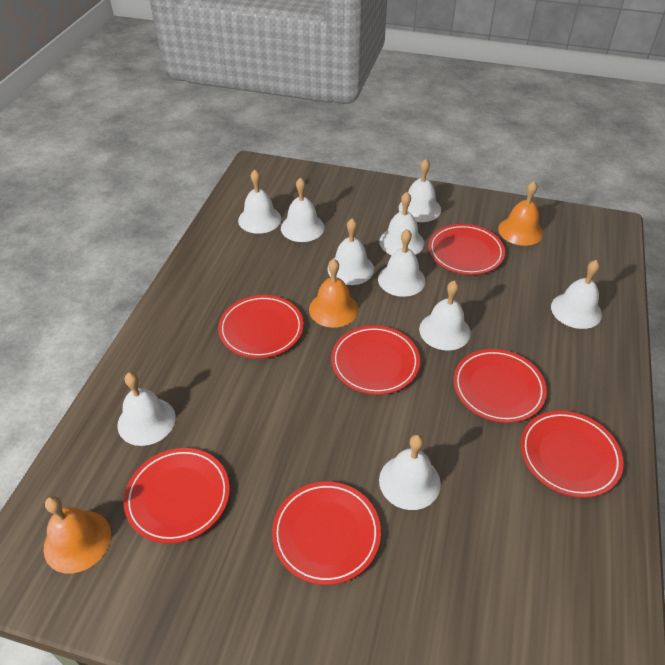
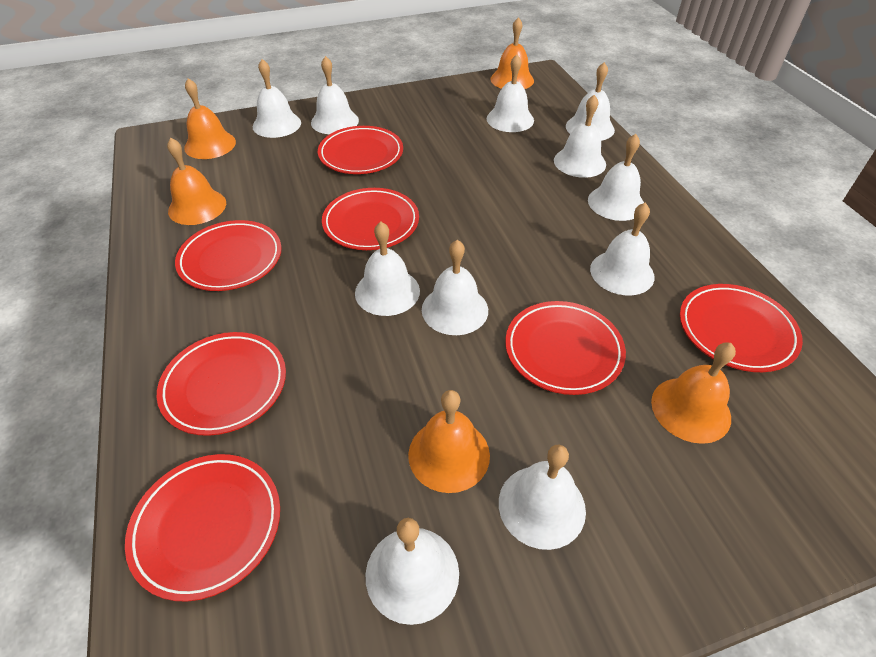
orange bell: 3 -> 5
white bell: 10 -> 11

